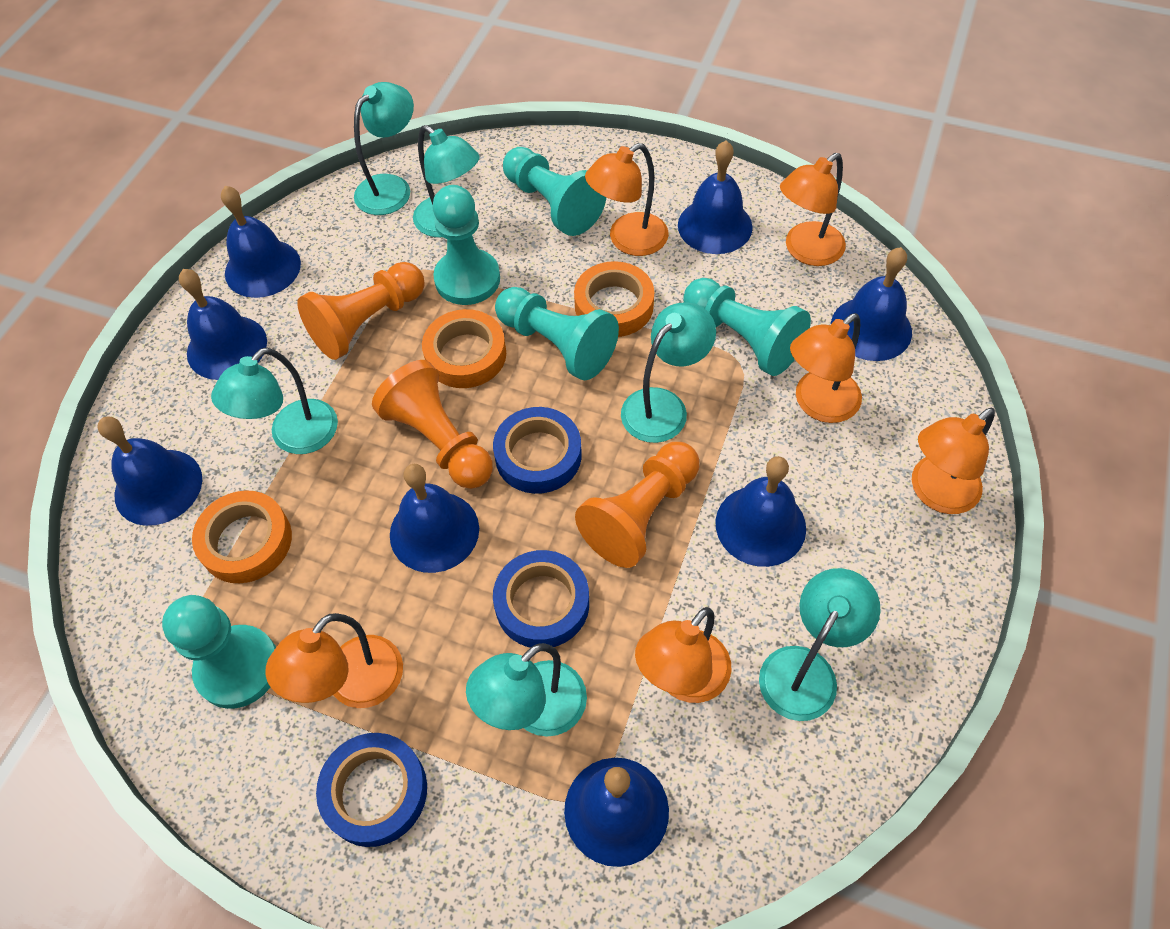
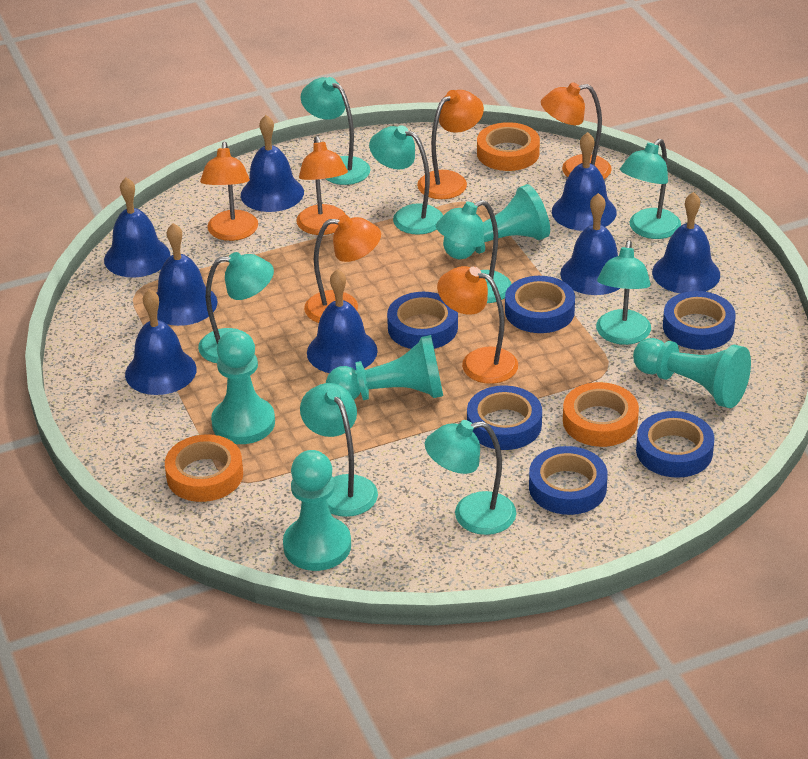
blue tape: 3 -> 6
orange pawn: 3 -> 0
turquoise lamp: 6 -> 8

